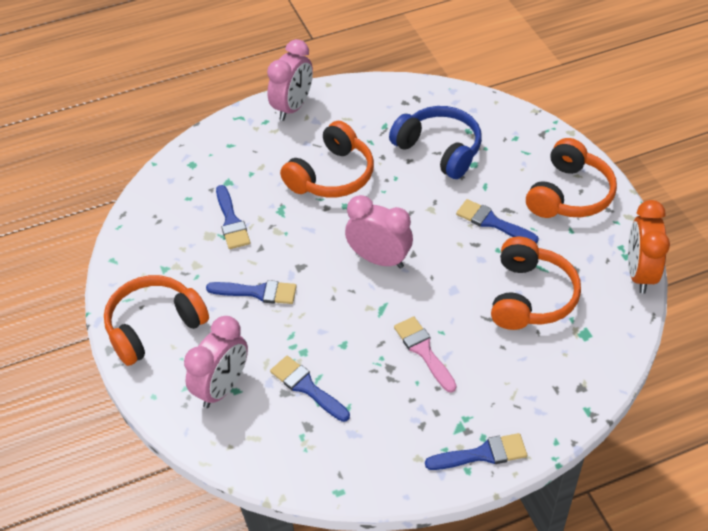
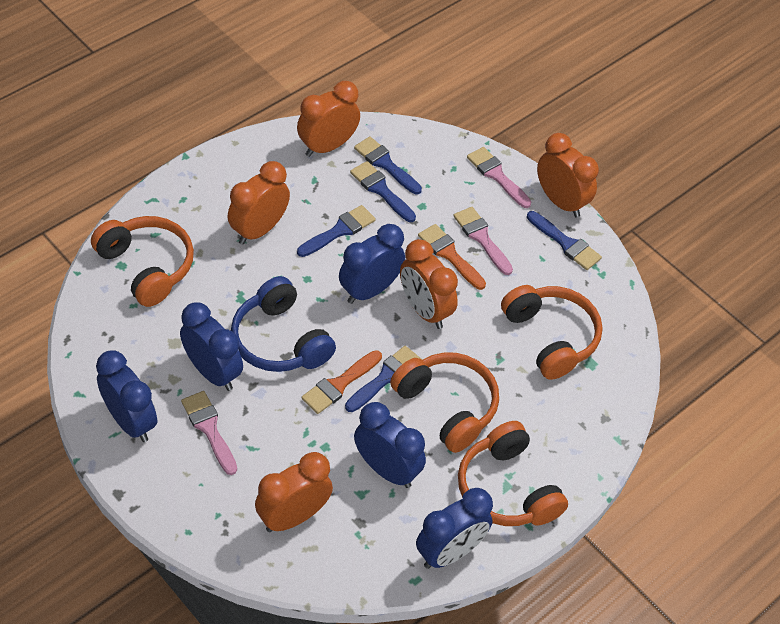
blue clock: 0 -> 5
orange brush: 0 -> 2
orange clock: 1 -> 5
pink brush: 1 -> 3
pink clock: 3 -> 0

